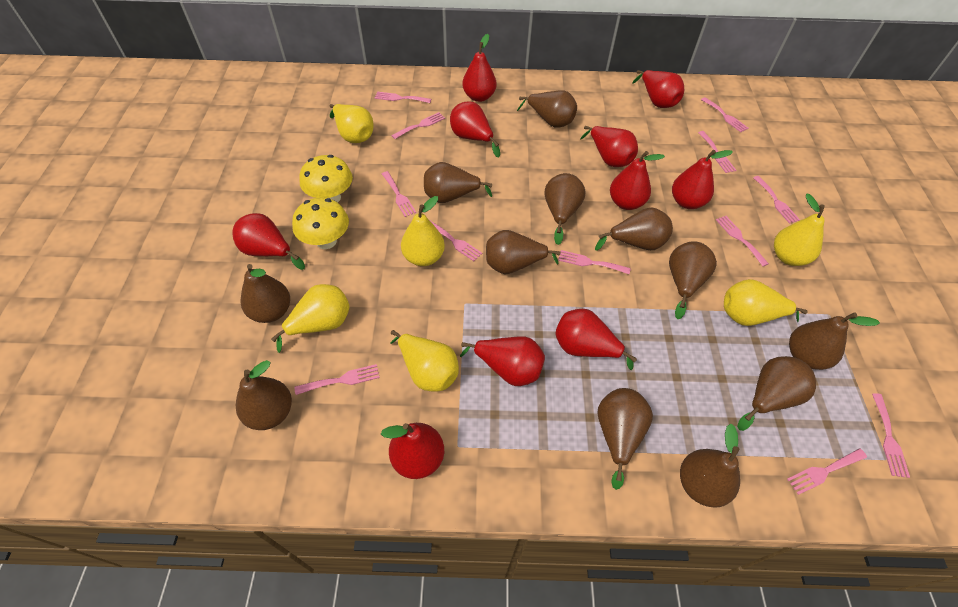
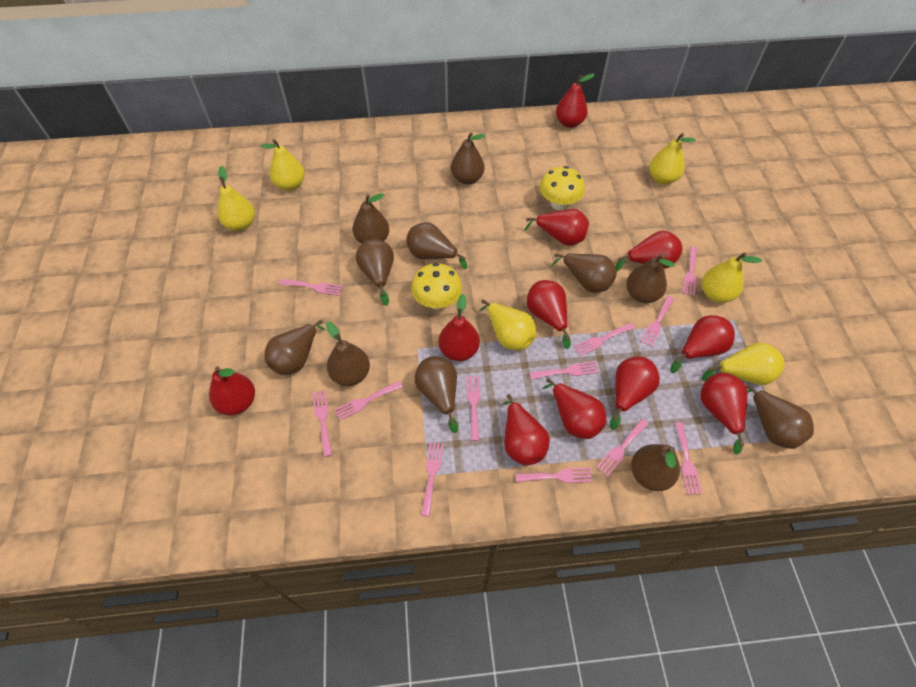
brown pear: 12 -> 11
red pear: 10 -> 11

